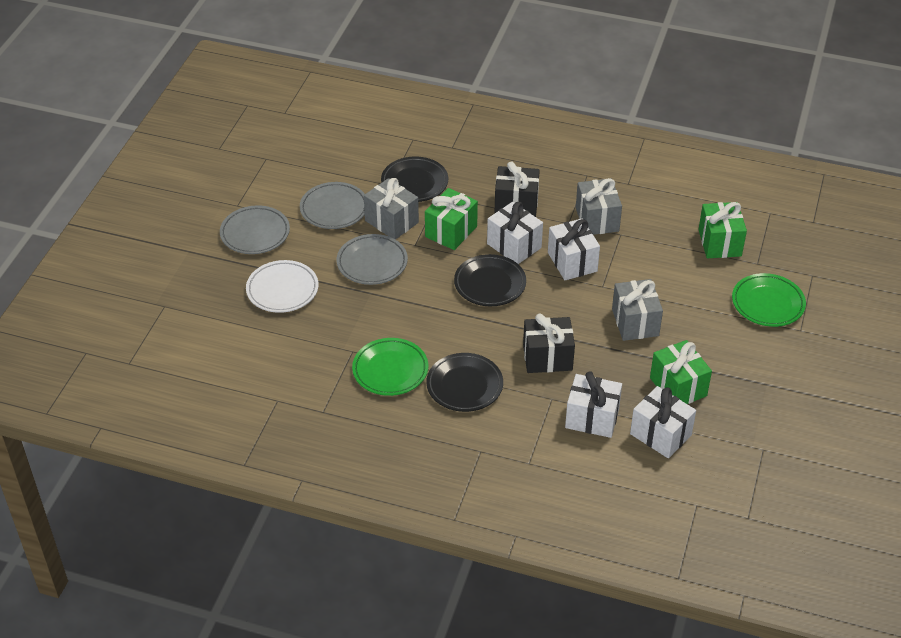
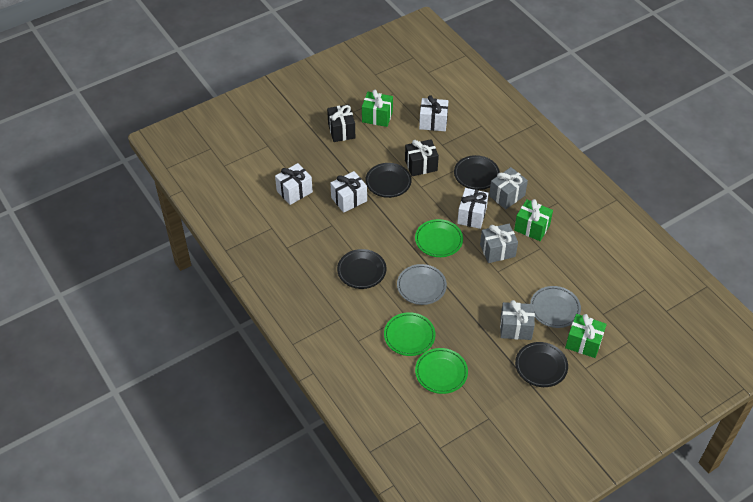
black plate: 3 -> 4
green plate: 2 -> 3
grey plate: 3 -> 2
white plate: 1 -> 0

